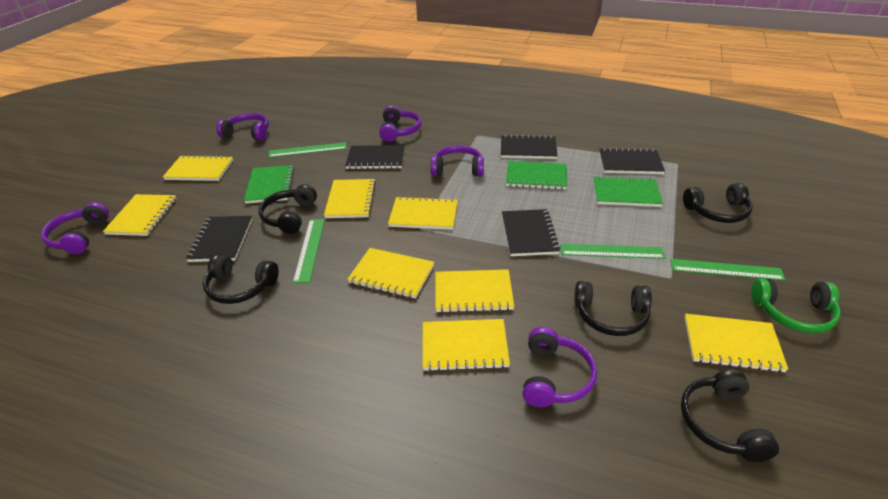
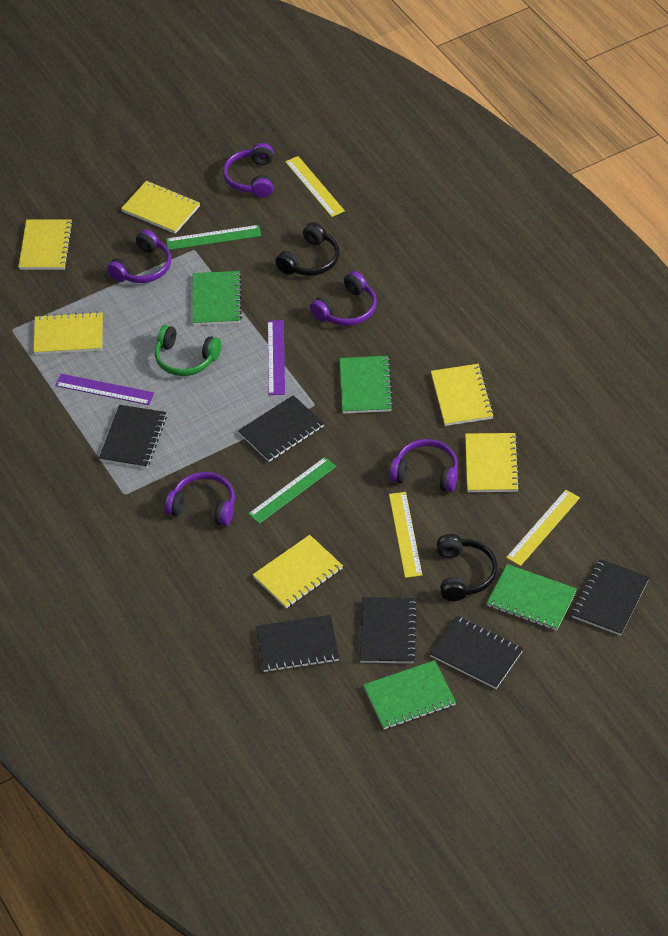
black headphones: 5 -> 2
black notebook: 5 -> 6
green notebook: 3 -> 4
green ruler: 4 -> 2
purple ruler: 0 -> 2
yellow notebook: 8 -> 6
yellow ruler: 0 -> 3

